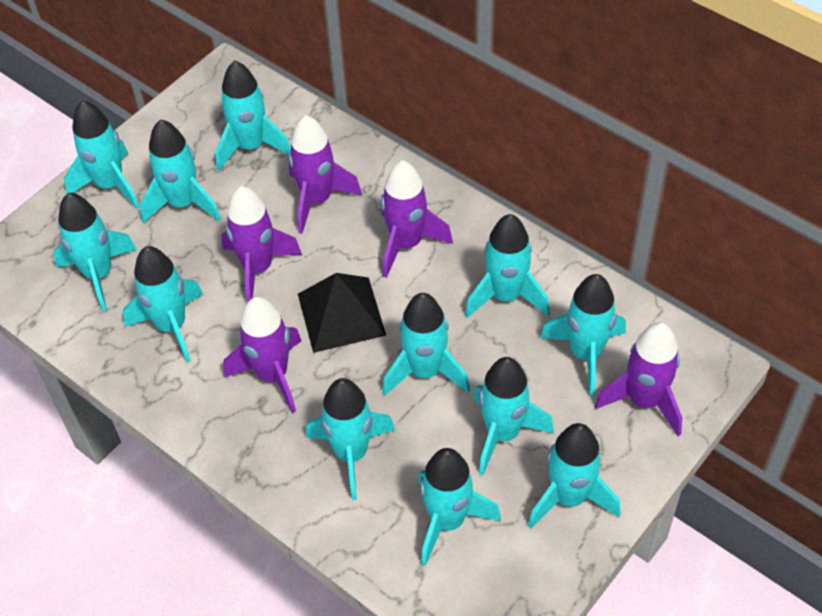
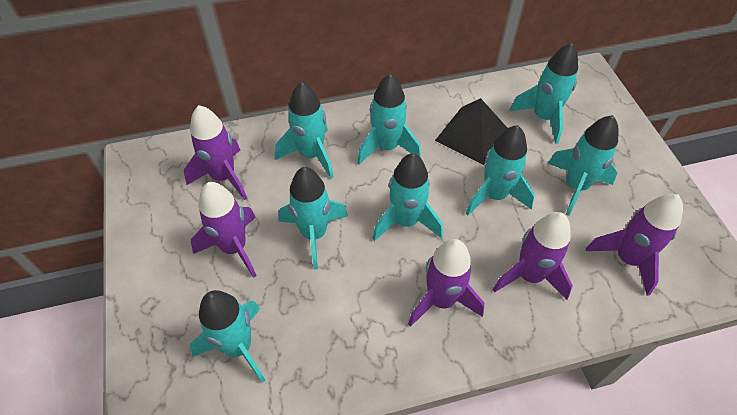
turquoise rocket: 12 -> 8

